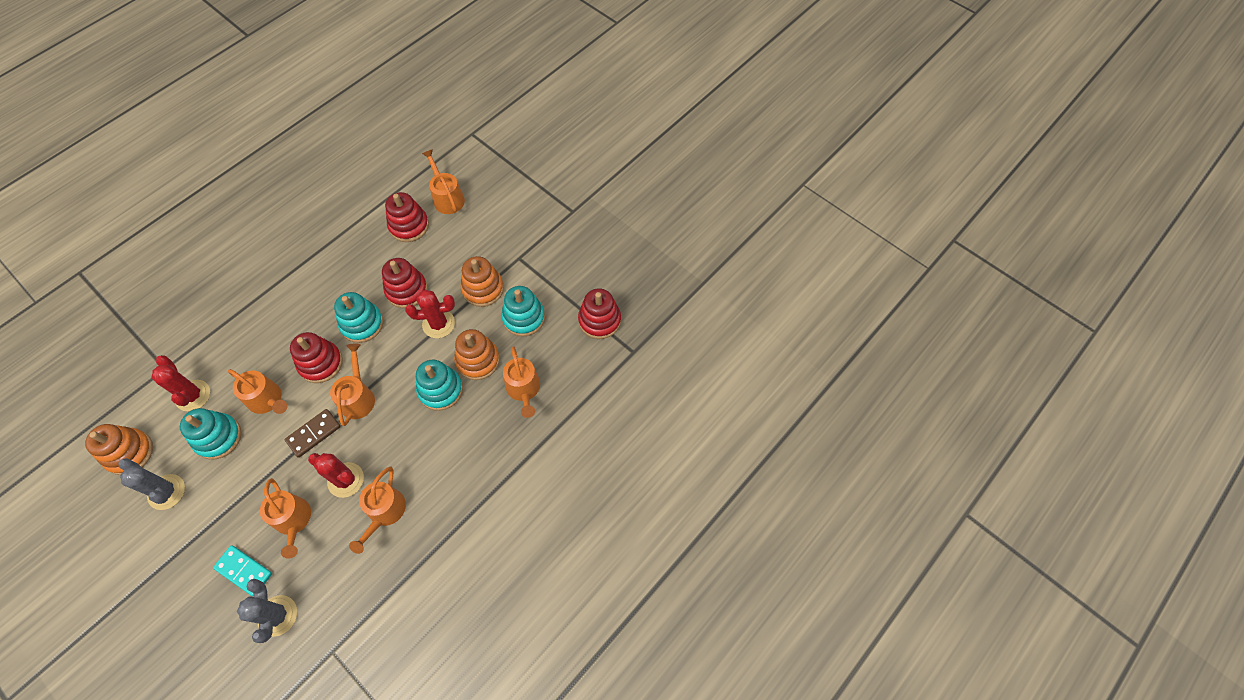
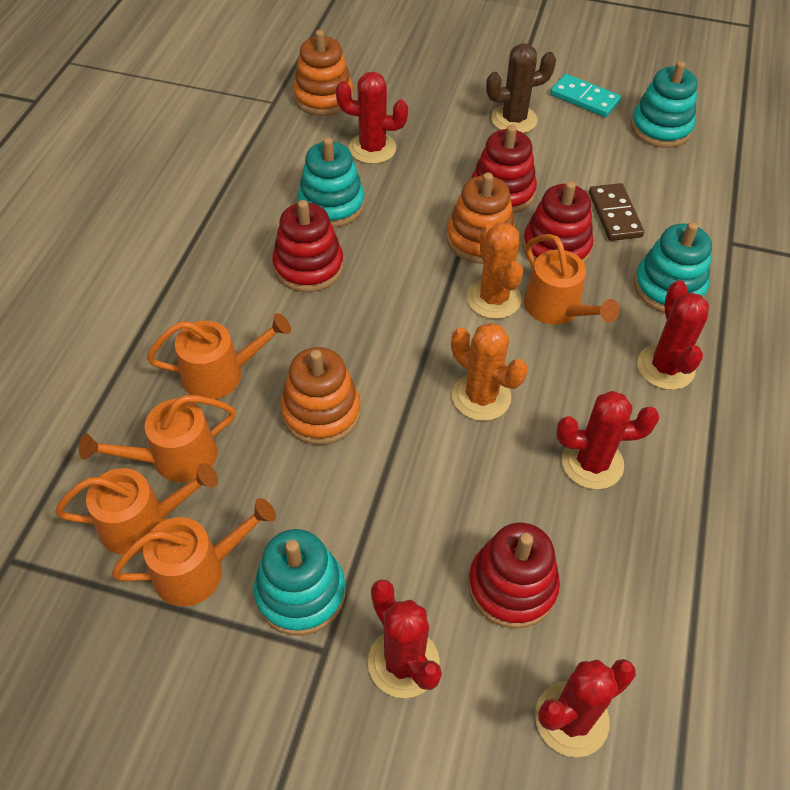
brown cactus: 0 -> 1
grey cactus: 2 -> 0
orange cactus: 0 -> 2
orange watering can: 6 -> 5
red cactus: 3 -> 5

